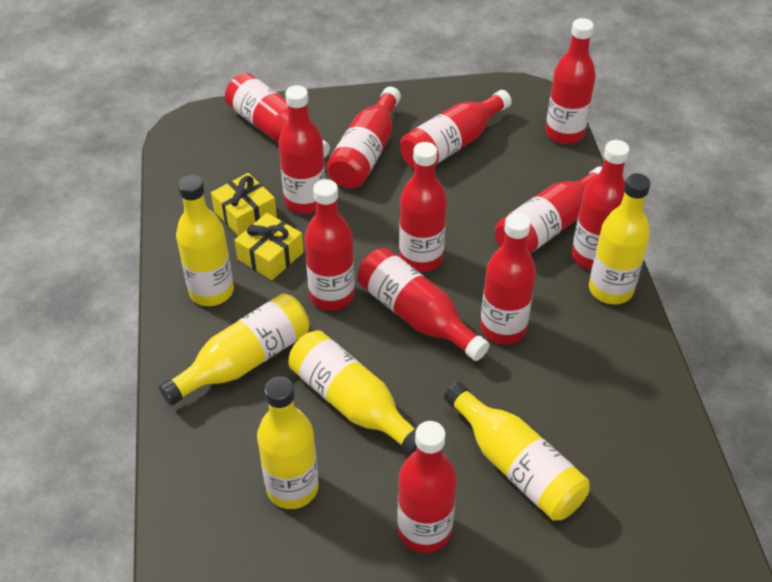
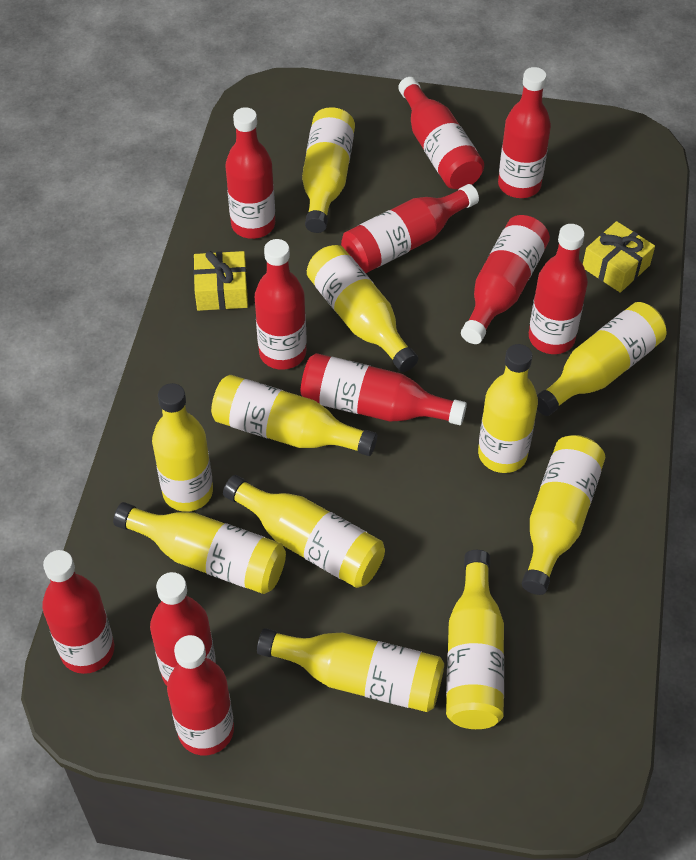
red bottle: 12 -> 11
yellow bottle: 6 -> 11

